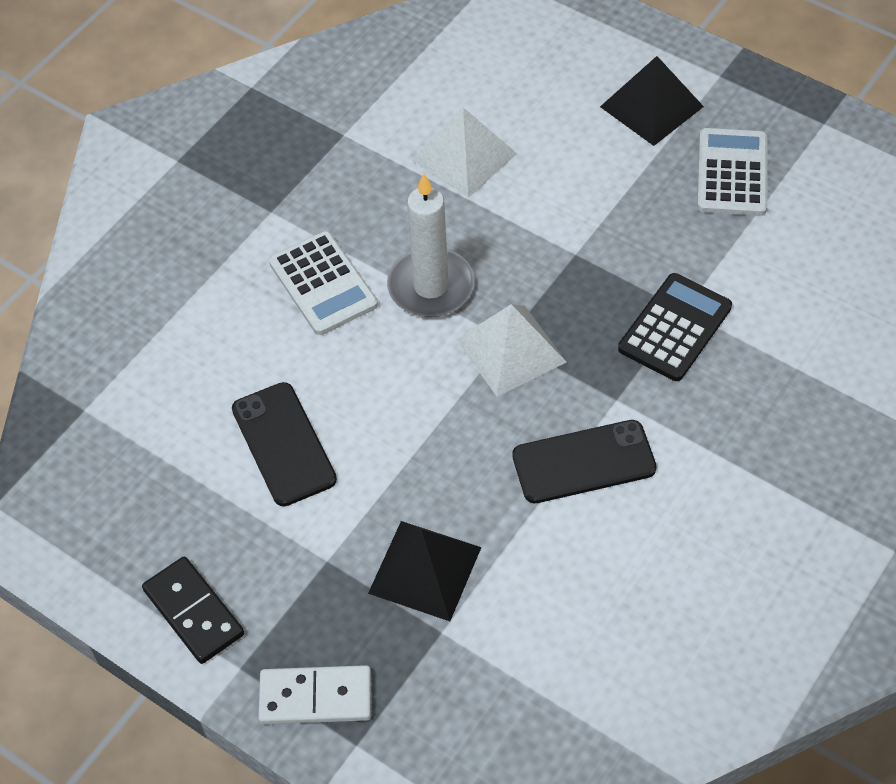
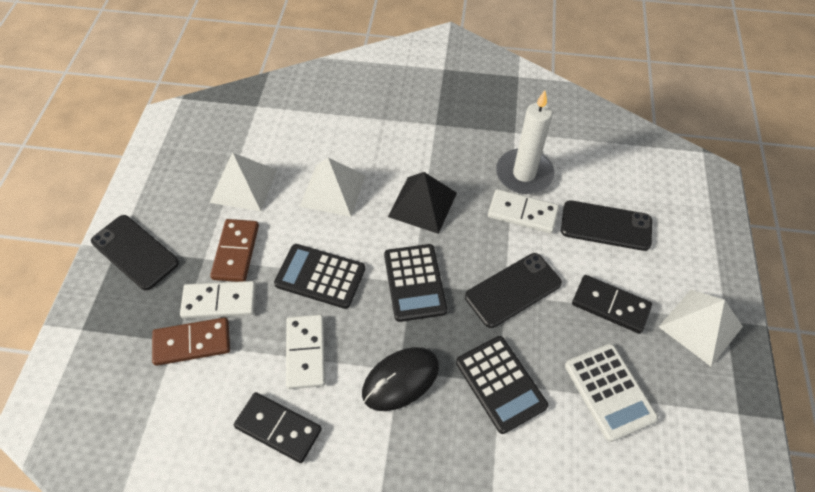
black calculator: 1 -> 3
black domino: 1 -> 2
black mouse: 0 -> 1
black phone: 2 -> 3
black pyramid: 2 -> 1
brown domino: 0 -> 2
white calculator: 2 -> 1
white domino: 1 -> 3
white pyramid: 2 -> 3

